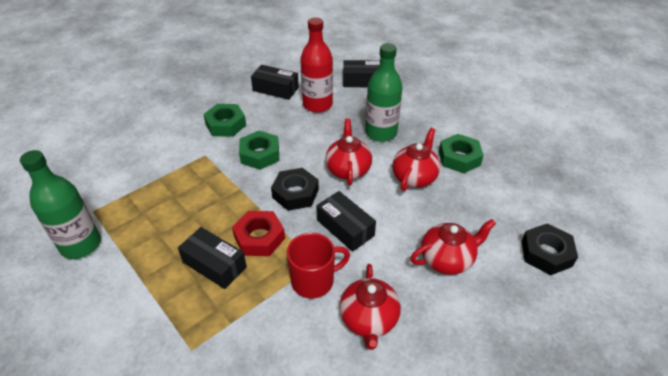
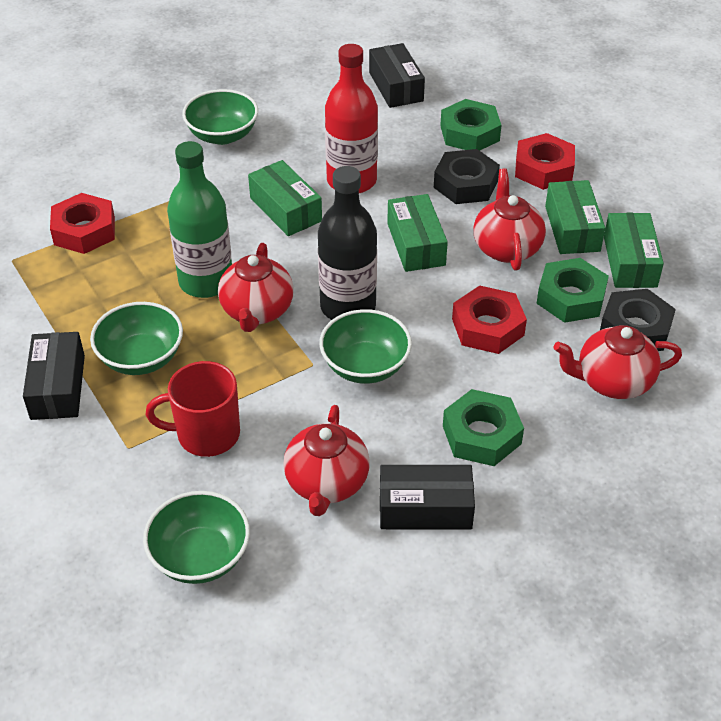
black bottle: 0 -> 1
black box: 4 -> 3
green bottle: 2 -> 1
green bowl: 0 -> 4
green box: 0 -> 4
red nut: 1 -> 3

